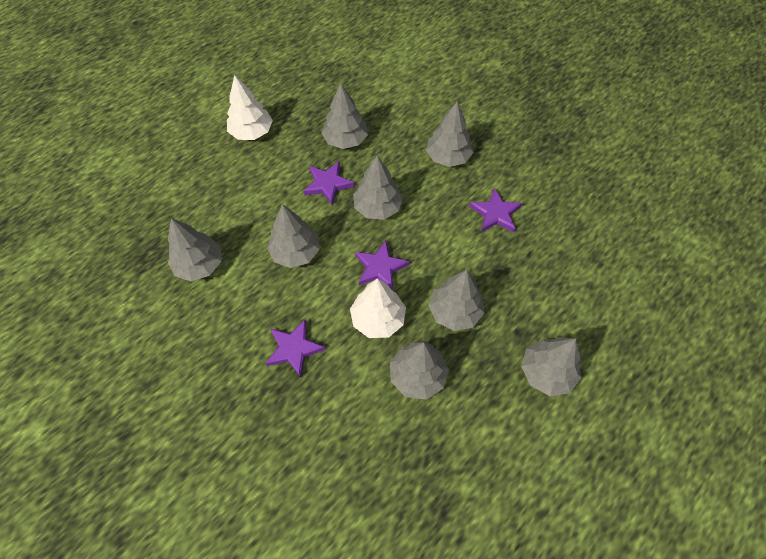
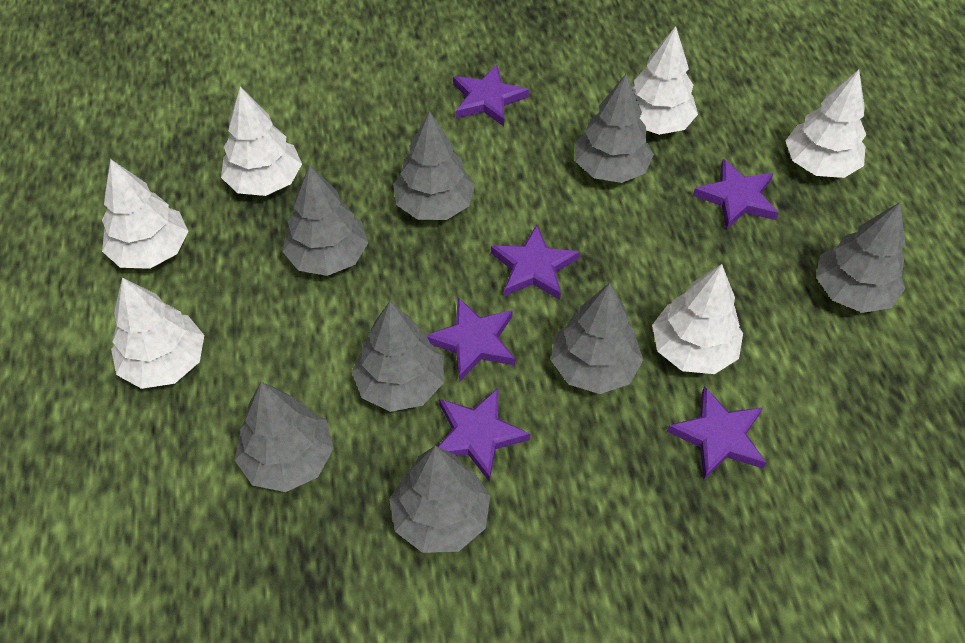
purple star: 4 -> 6
white tree: 2 -> 6

